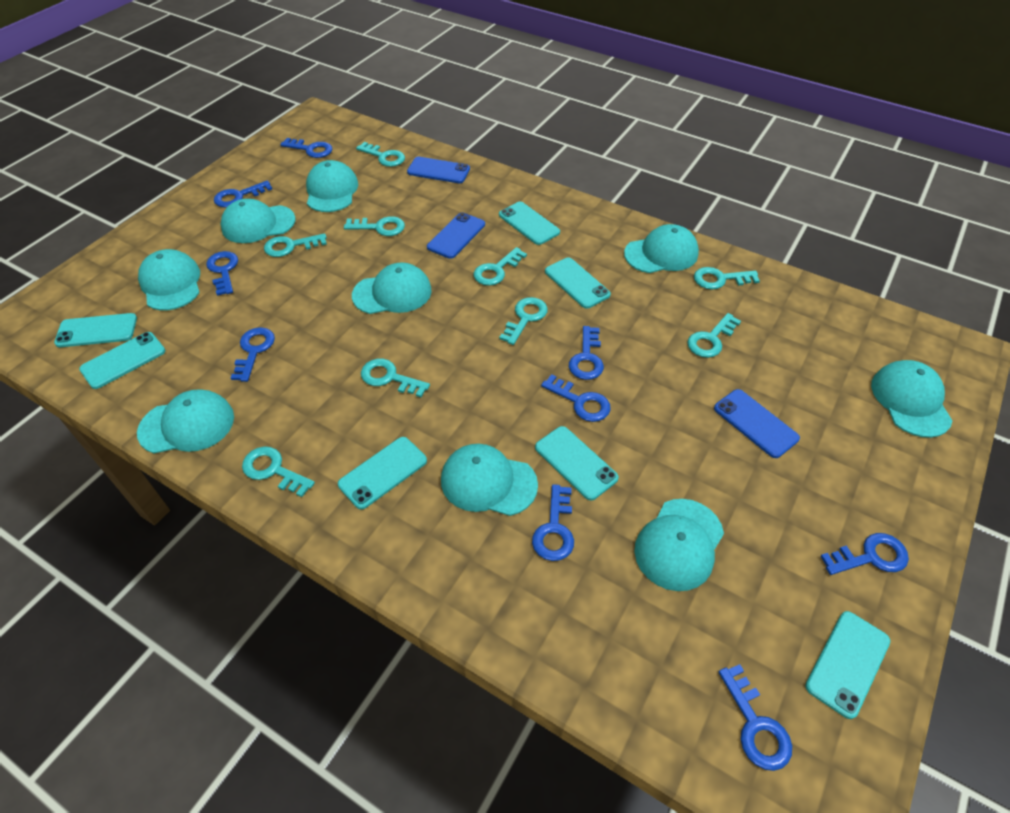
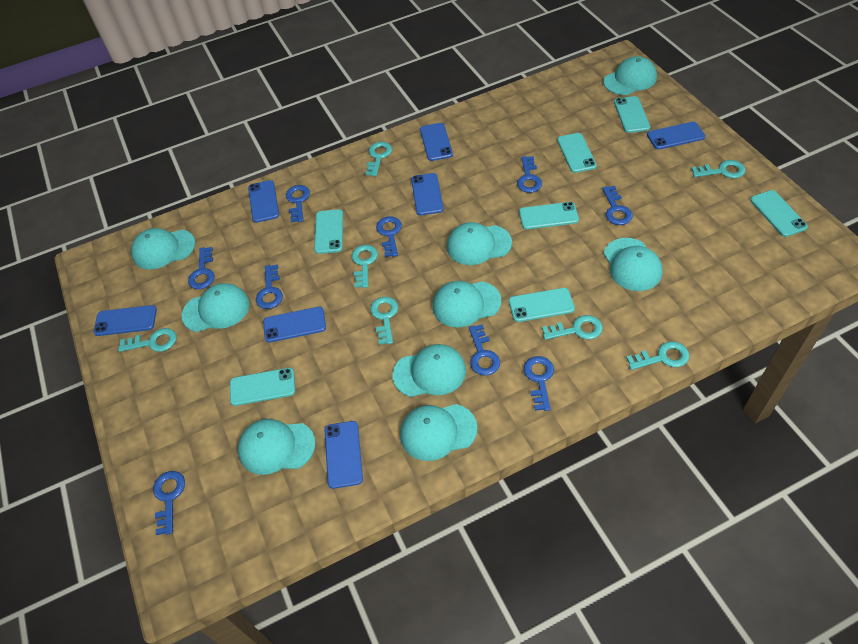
blue phone: 3 -> 7
turquoise key: 9 -> 7

